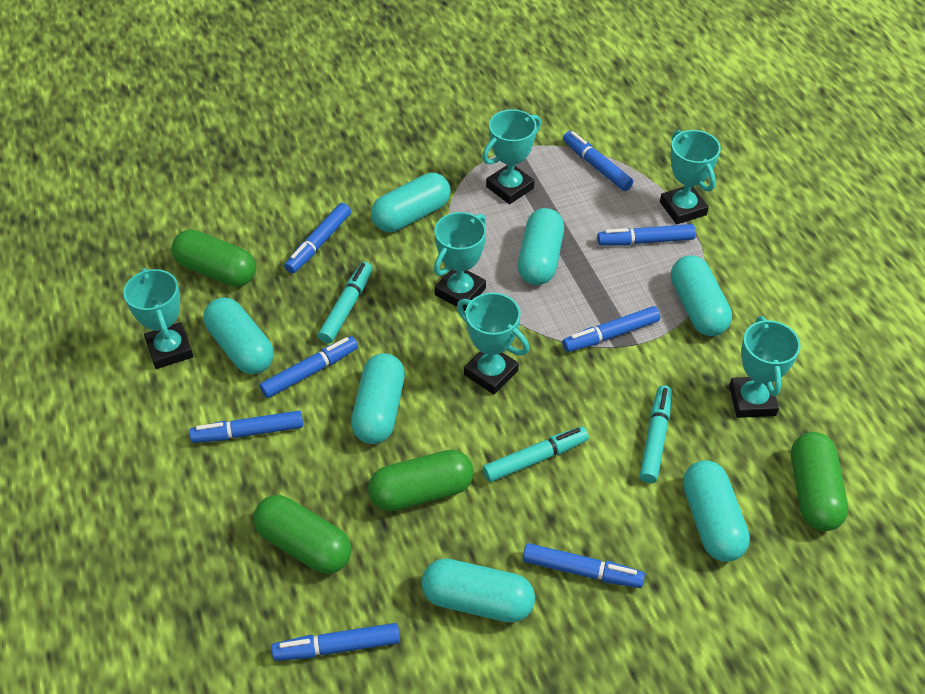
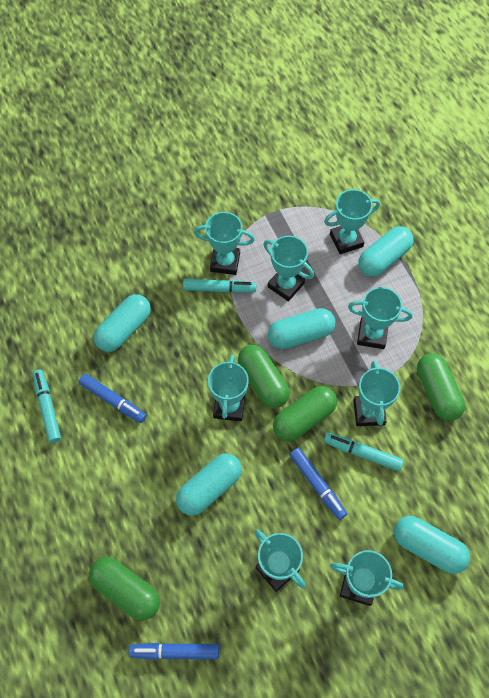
blue marker: 8 -> 3
turquoise capsule: 7 -> 5
turquoise trophy: 6 -> 8

